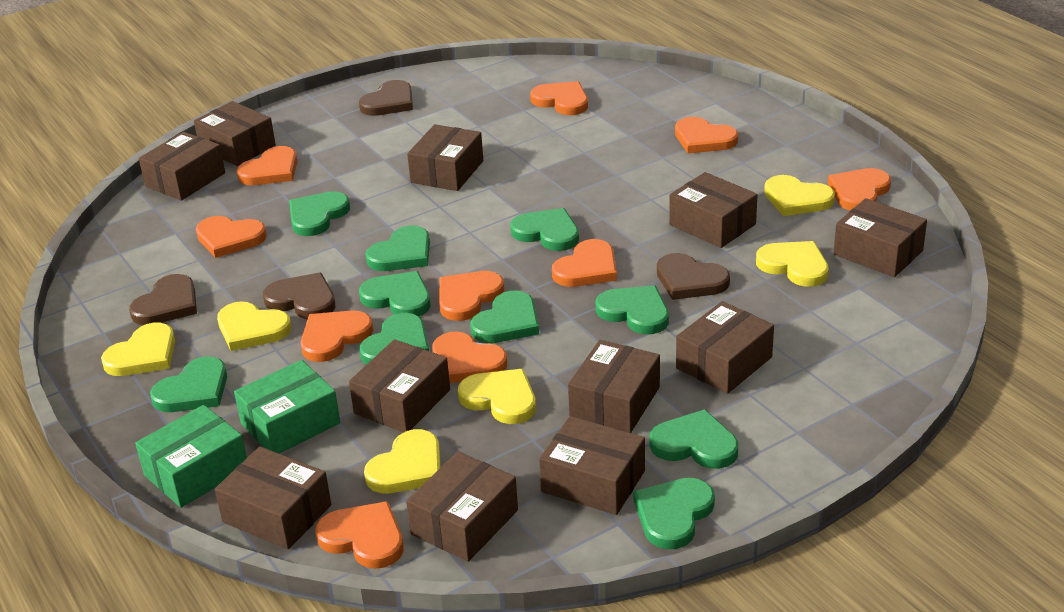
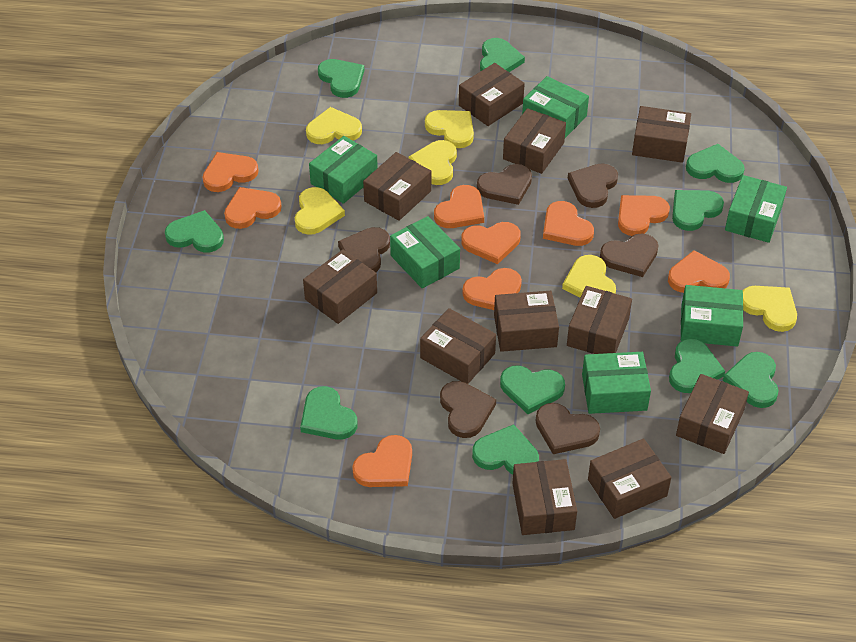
brown heart: 4 -> 6
green box: 2 -> 6
orange heart: 10 -> 9

